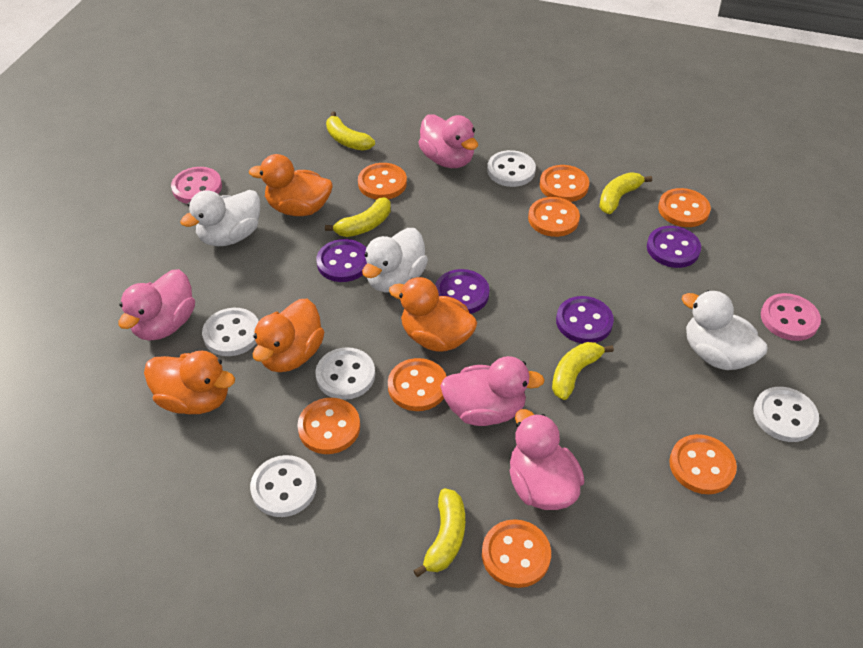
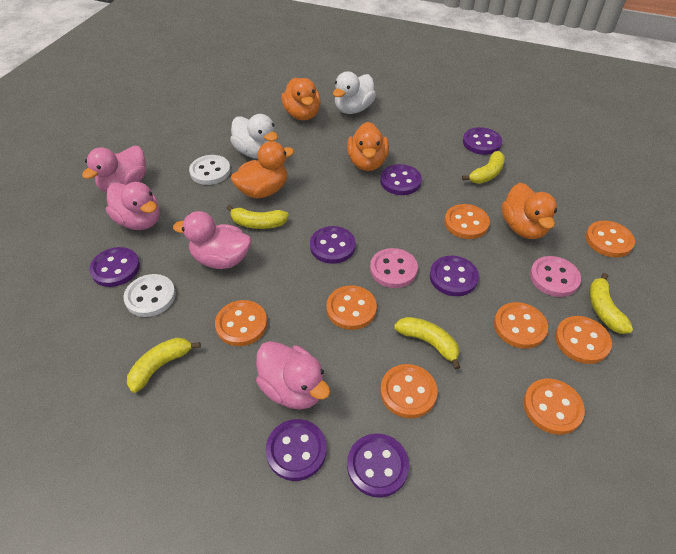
purple button: 4 -> 7
white button: 5 -> 2
white duck: 3 -> 2

